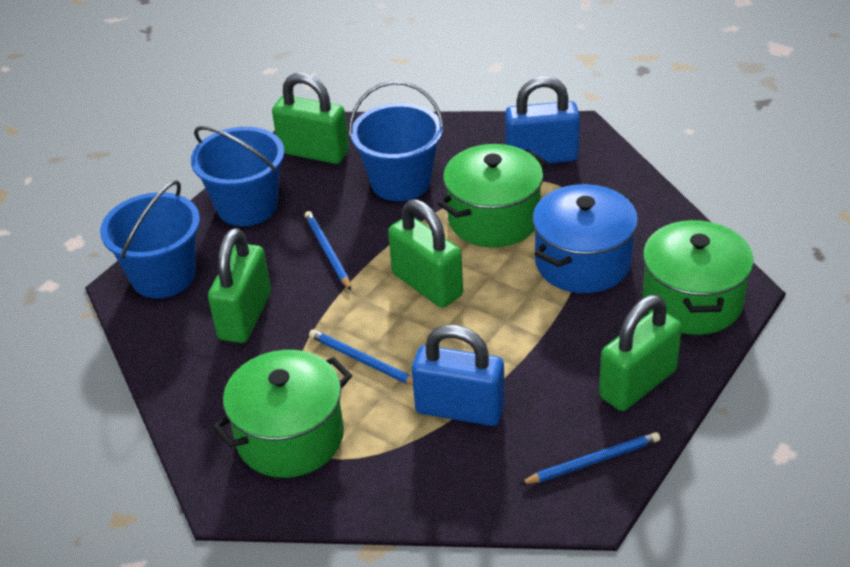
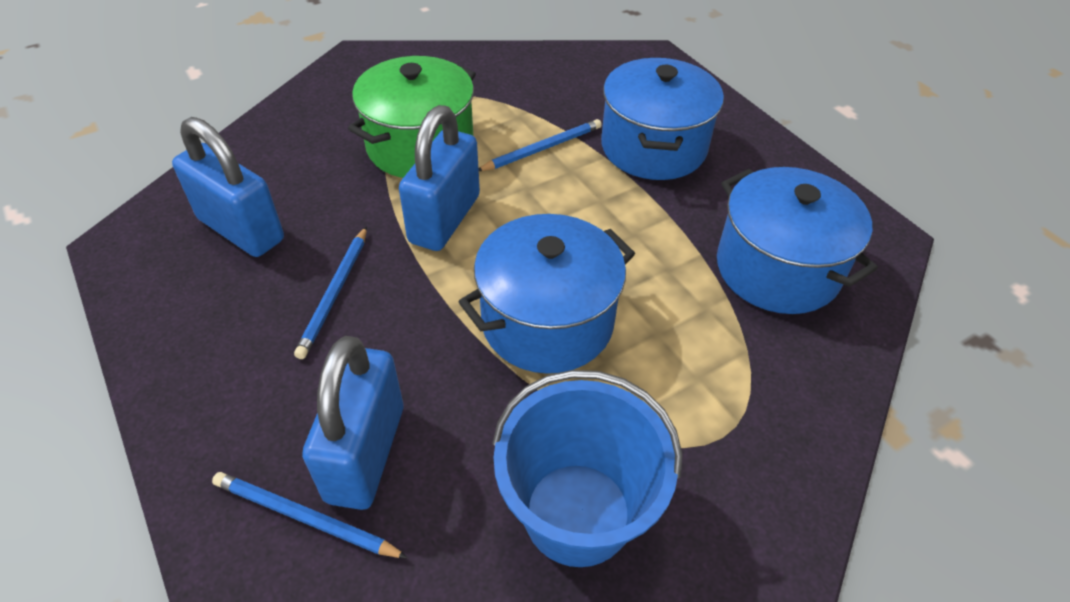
blue bucket: 3 -> 1
blue padlock: 2 -> 3
blue pot: 1 -> 3
green padlock: 4 -> 0
green pot: 3 -> 1

